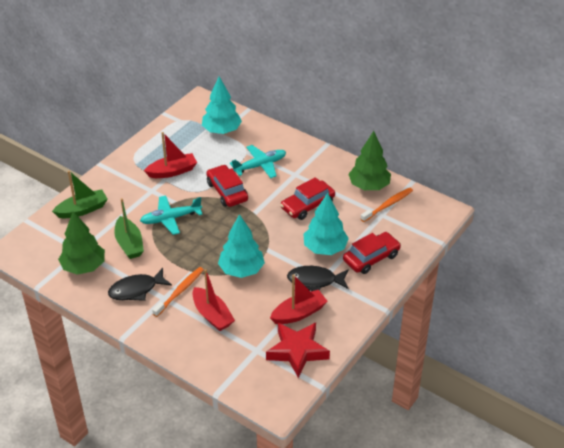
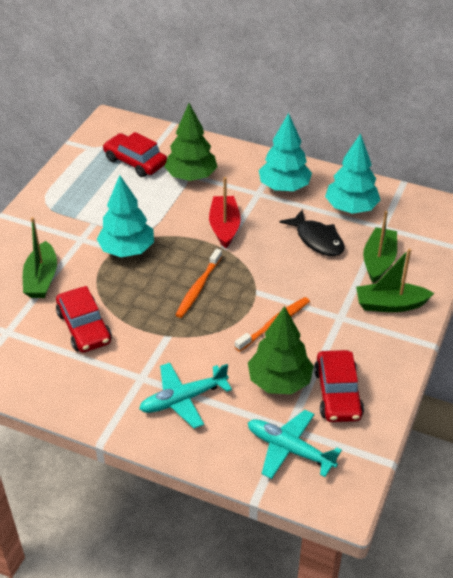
black fish: 2 -> 1
green boat: 2 -> 3
red boat: 3 -> 1
red star: 1 -> 0

